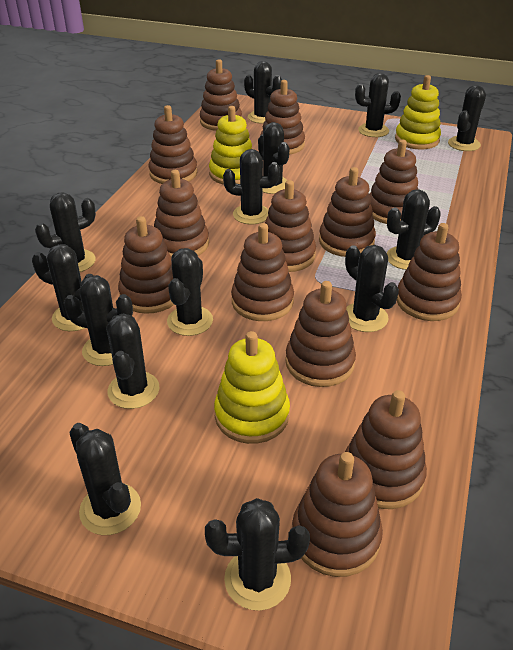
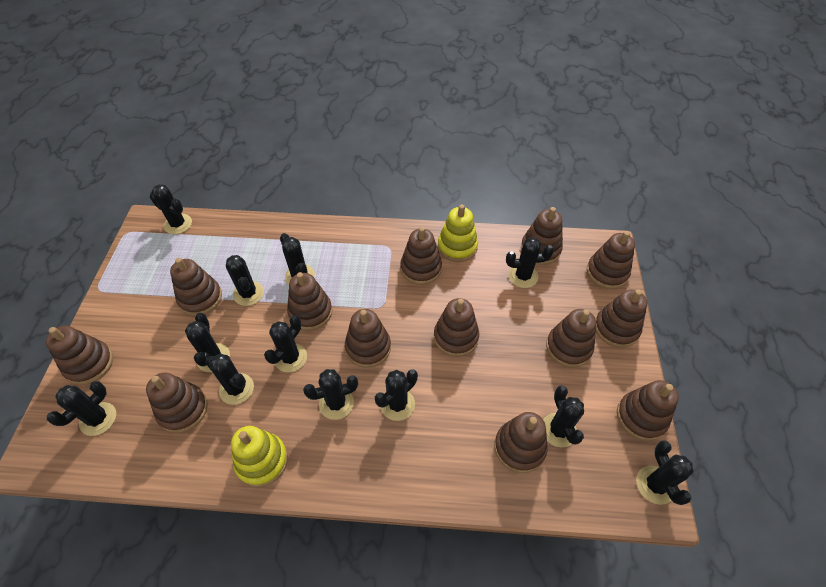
black cactus: 14 -> 12
yellow stacking toy: 3 -> 2

